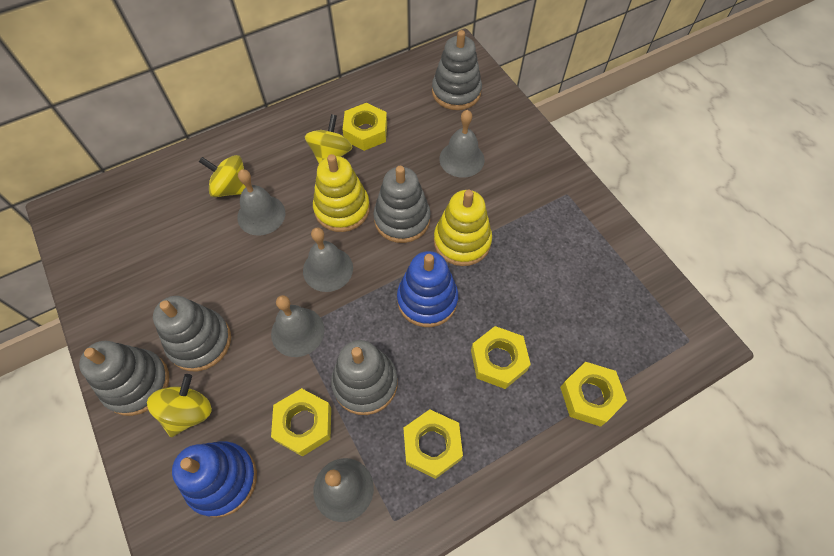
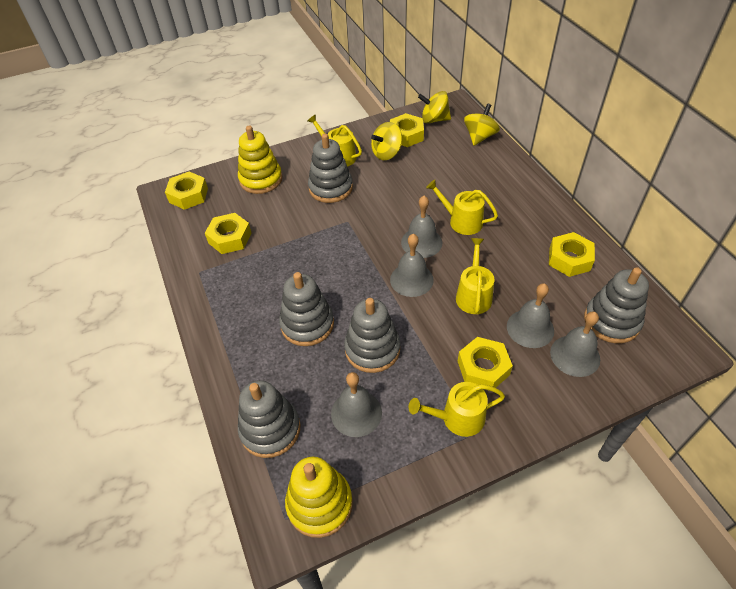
blue stacking toy: 2 -> 0
yellow watering can: 0 -> 4

